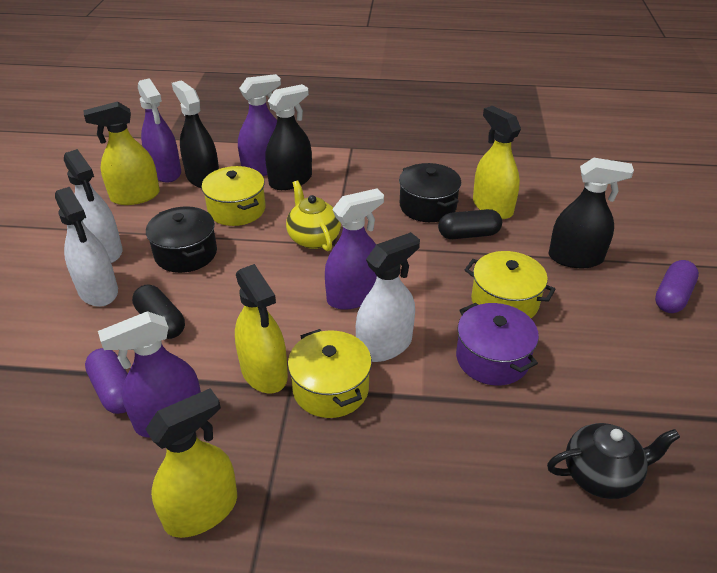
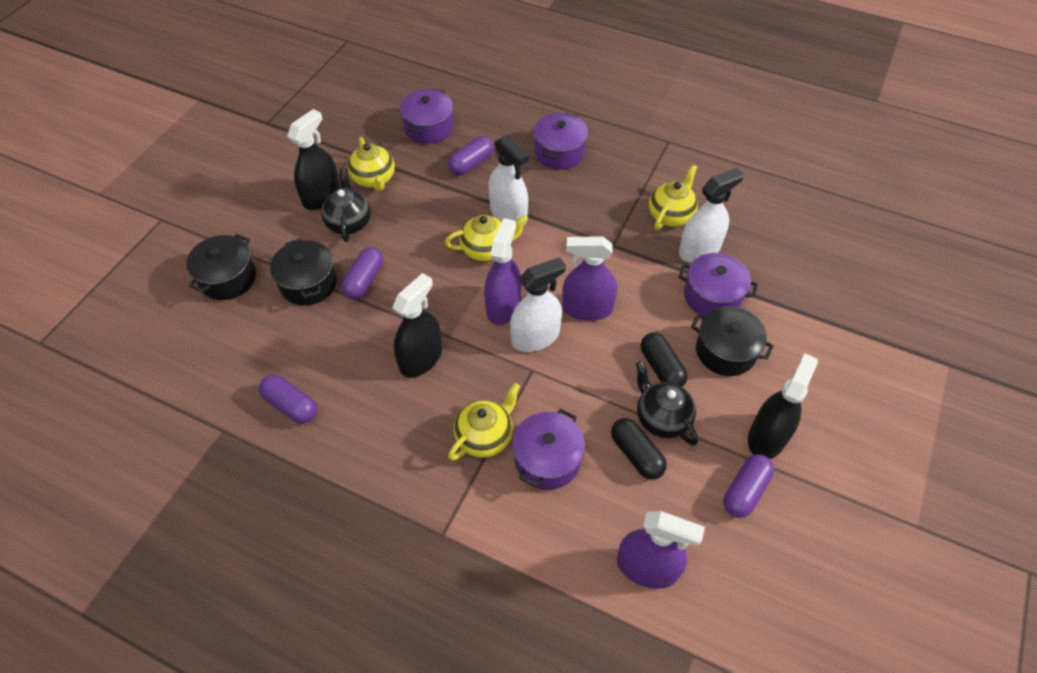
black pot: 2 -> 3
black teapot: 1 -> 2
purple capsule: 2 -> 4
purple pot: 1 -> 4
purple spray bottle: 4 -> 3
yellow pot: 3 -> 0
yellow spray bottle: 4 -> 0
yellow teapot: 1 -> 4

